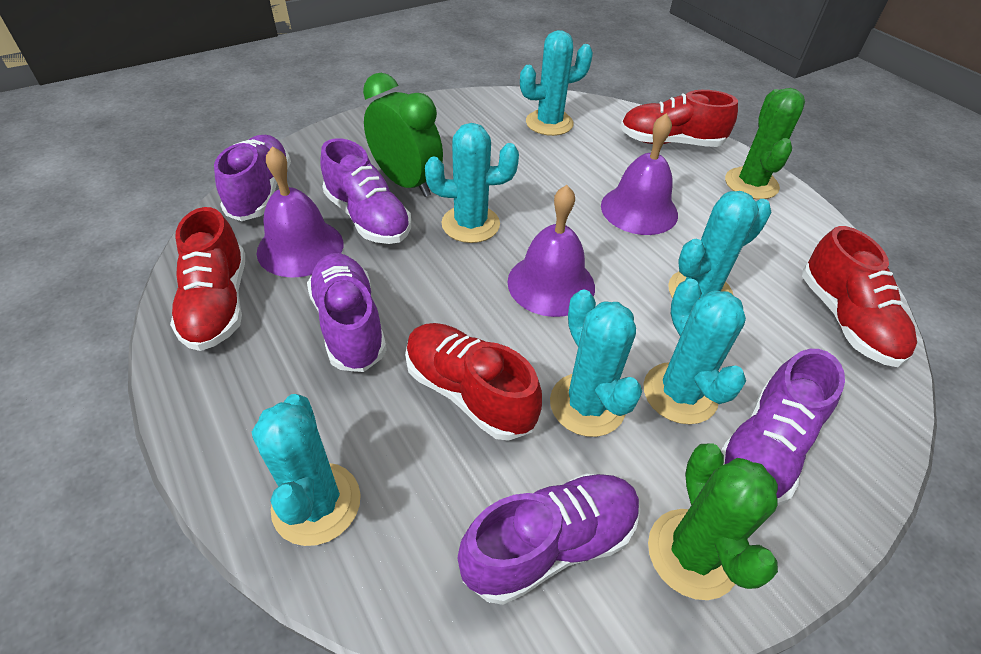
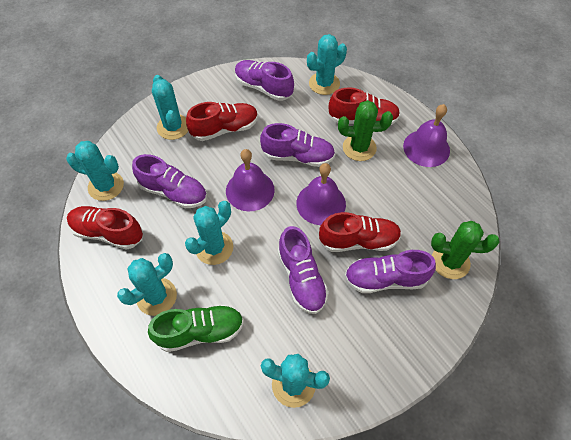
green clock: 1 -> 0
green shoe: 0 -> 1

